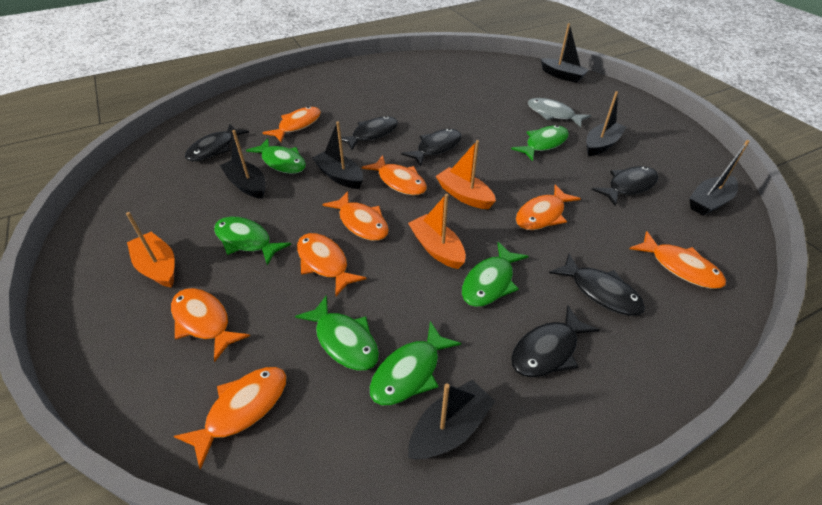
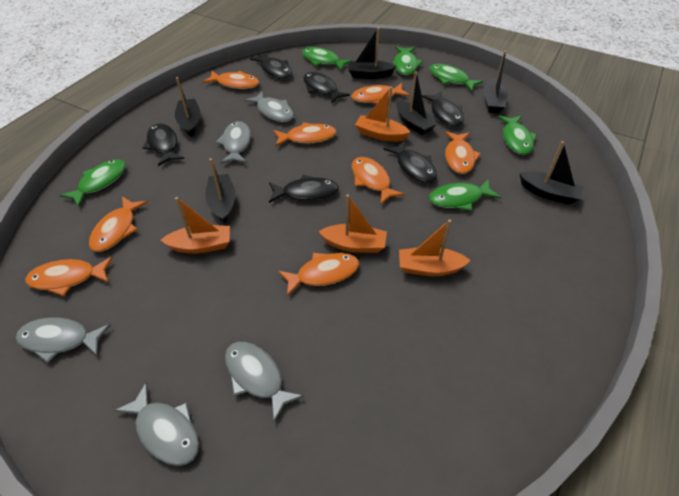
grey fish: 1 -> 5
orange boat: 3 -> 4

